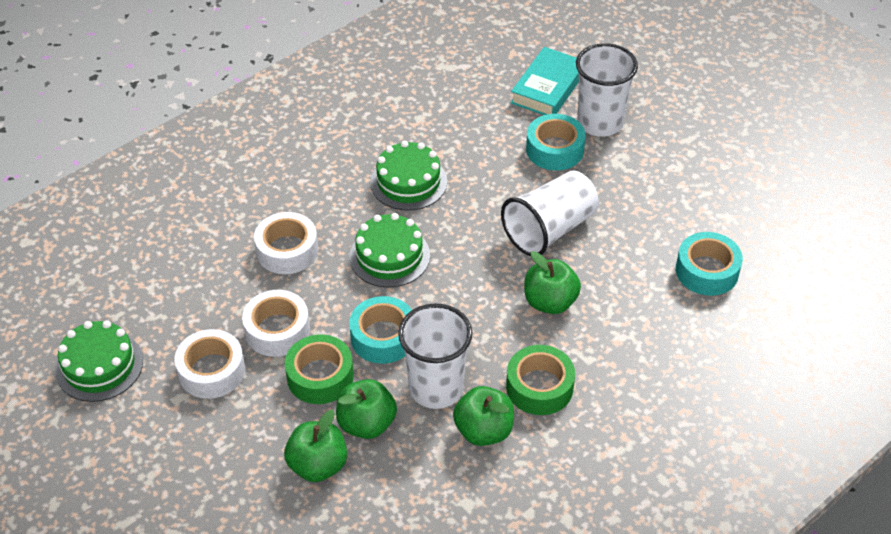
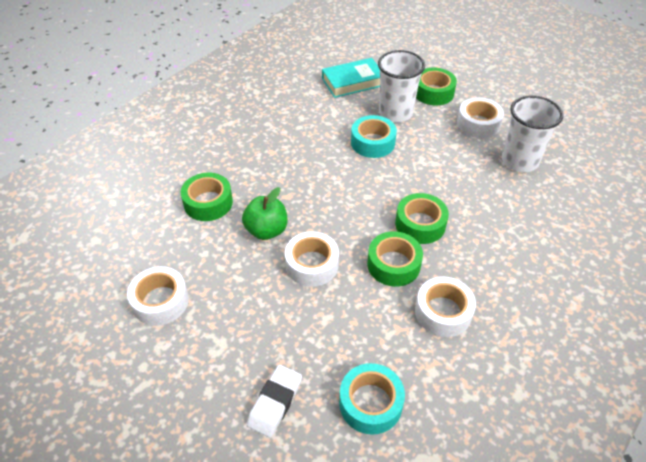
green apple: 4 -> 1
green cake: 3 -> 0
green tape: 2 -> 4
turquoise tape: 3 -> 2
white cup: 3 -> 2
white eraser: 0 -> 1
white tape: 3 -> 4

